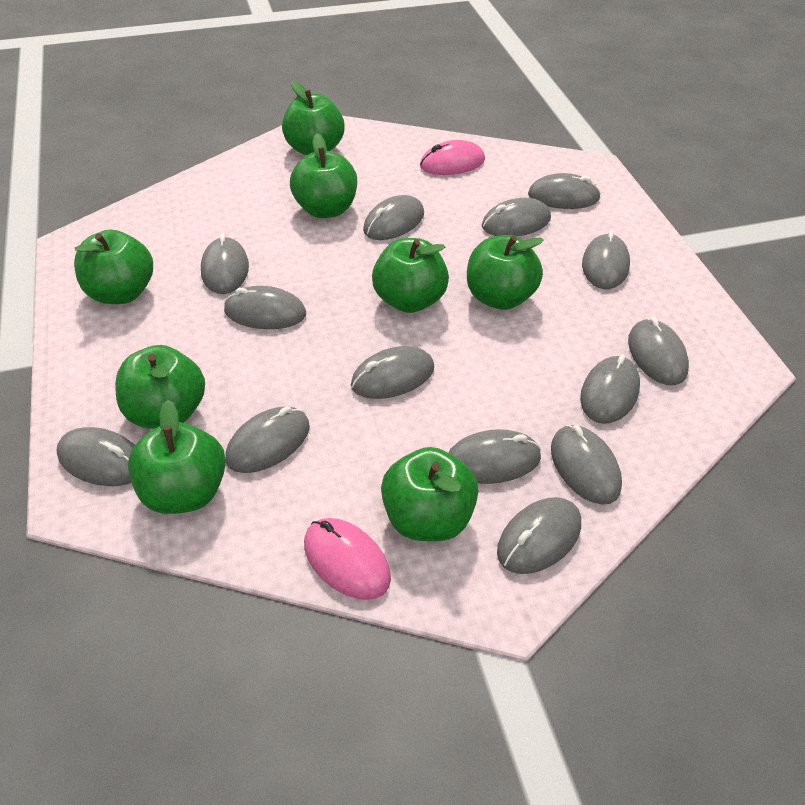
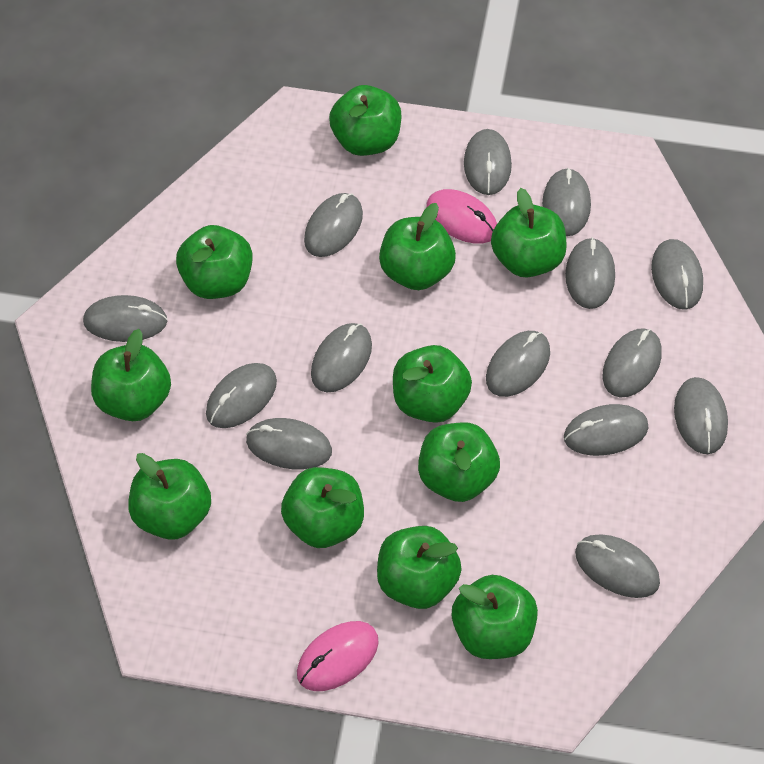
green apple: 8 -> 11

